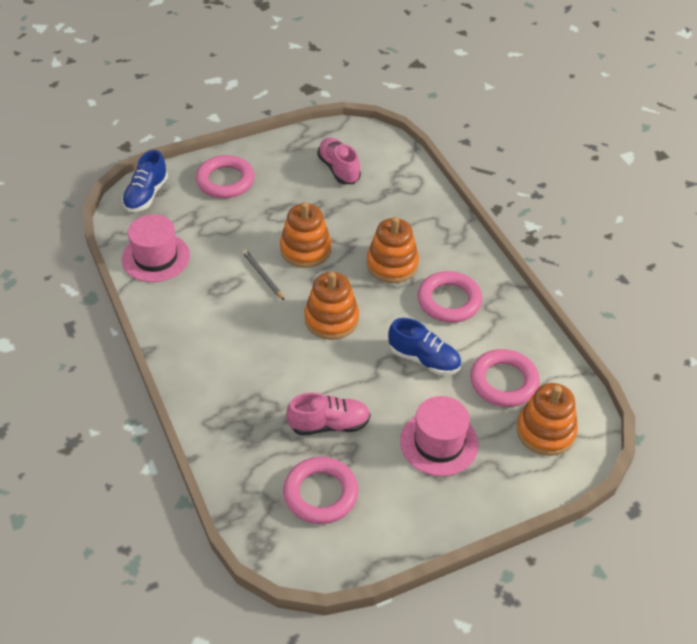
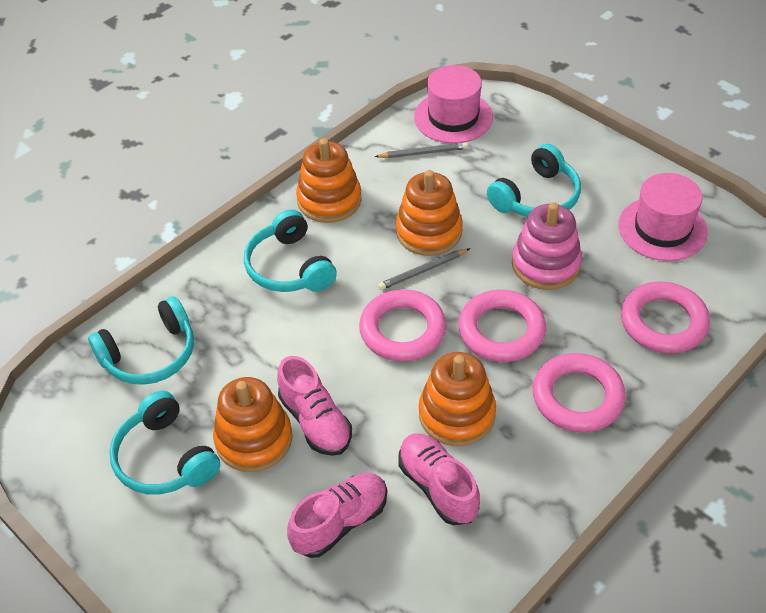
blue shoe: 2 -> 0
grey pencil: 1 -> 2
pink shoe: 2 -> 3
pink stacking toy: 0 -> 1
turquoise headphones: 0 -> 4

